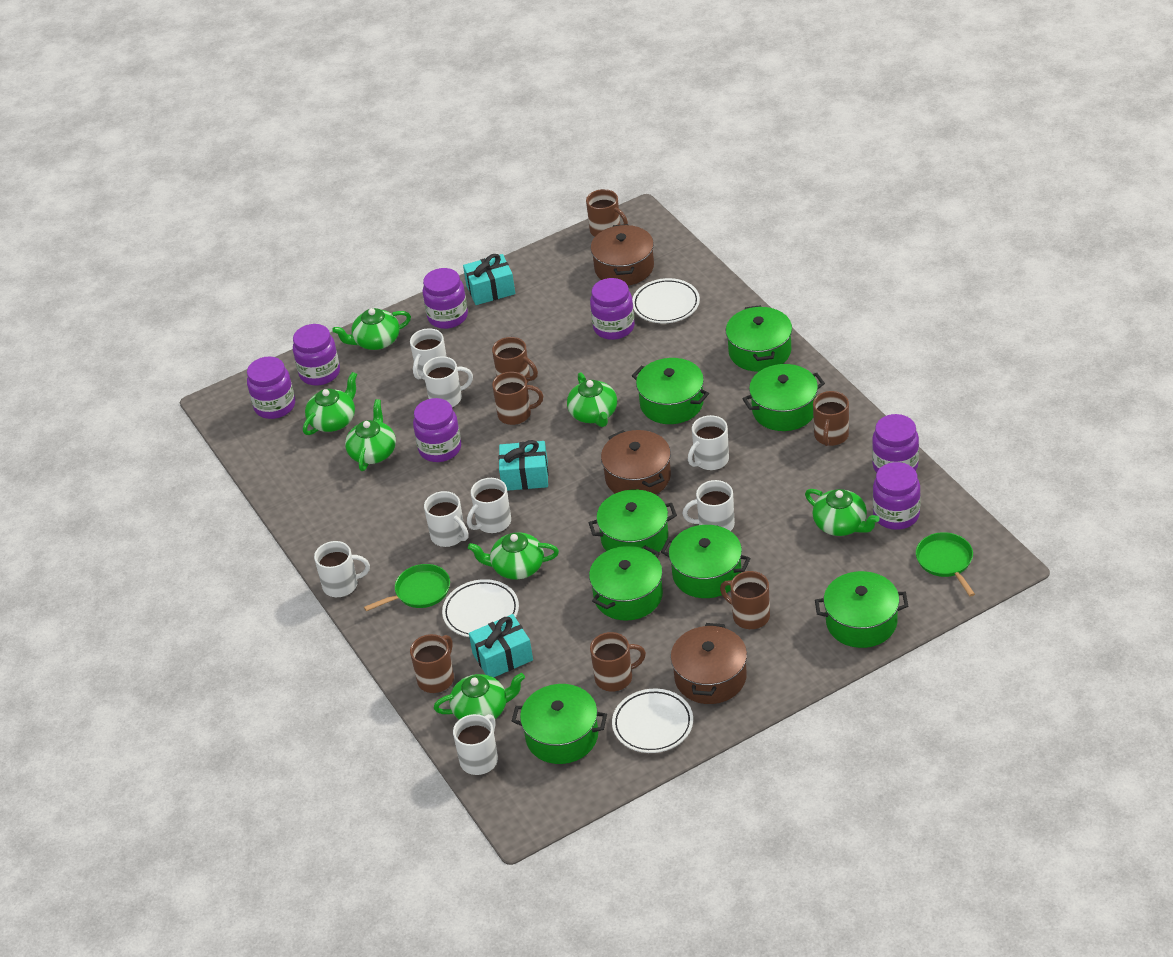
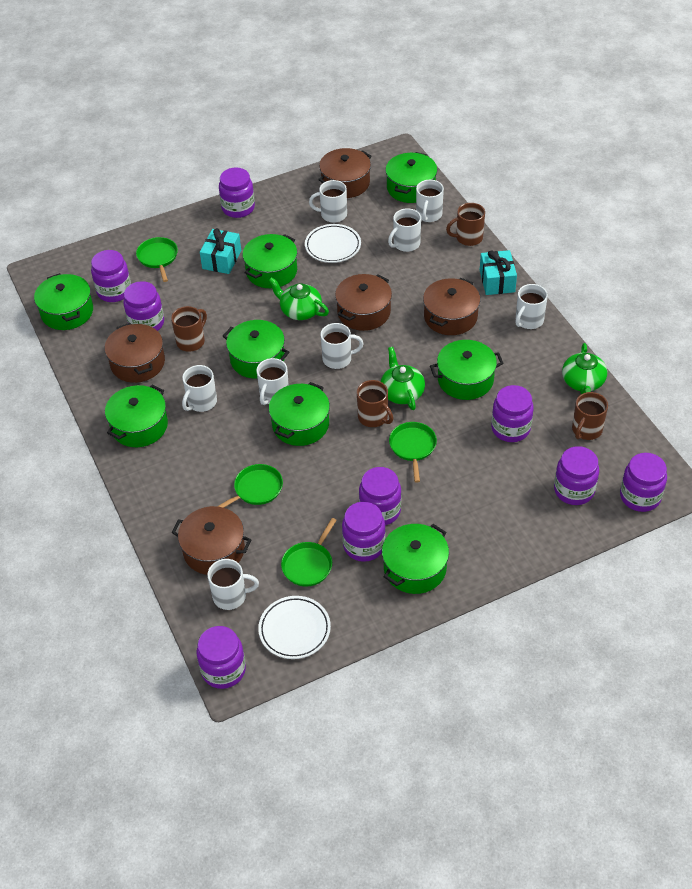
brown mug: 7 -> 4
brown pot: 3 -> 5
green pan: 2 -> 4
green teapot: 7 -> 3
purple jar: 7 -> 9
turquoise gift: 3 -> 2
white plate: 3 -> 2

